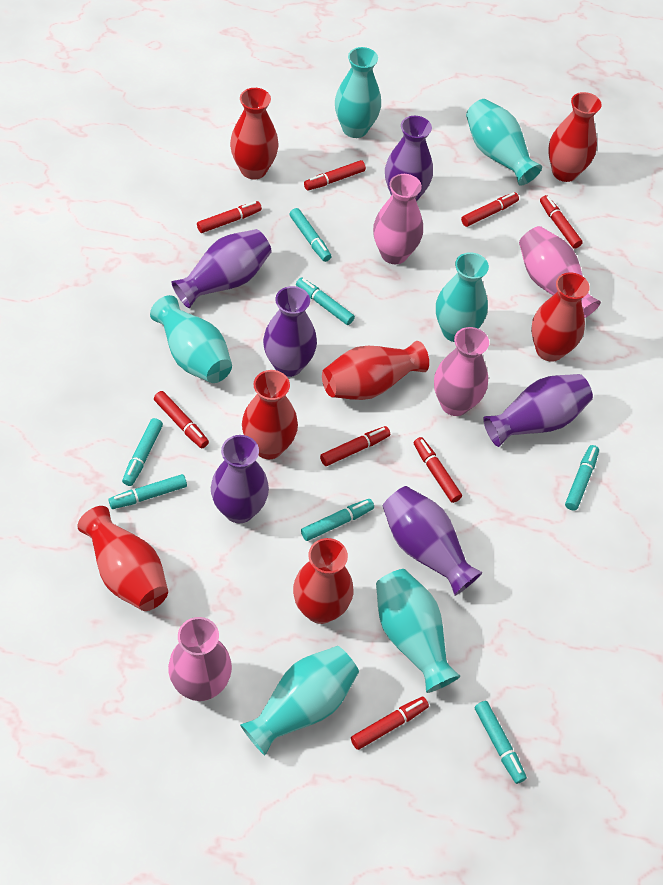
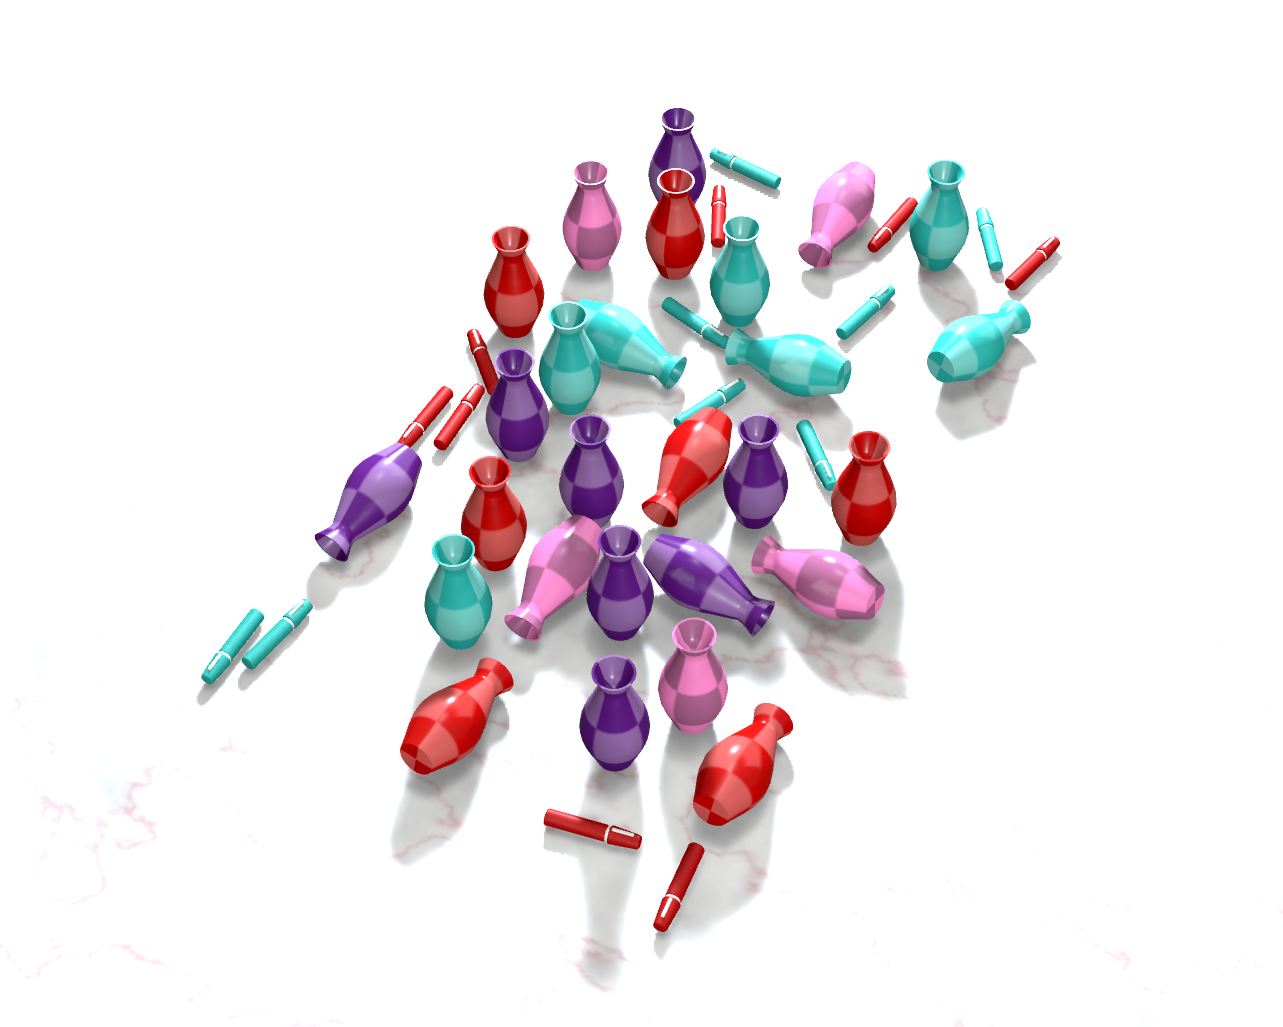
pink vase: 4 -> 5
purple vase: 6 -> 8
turquoise marker: 7 -> 8
turquoise vase: 6 -> 7

